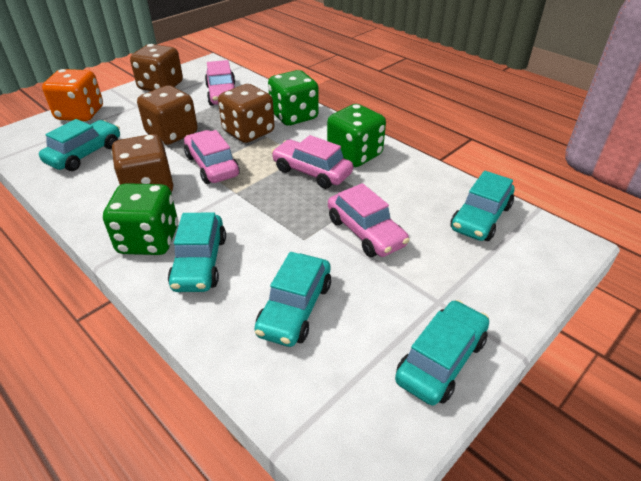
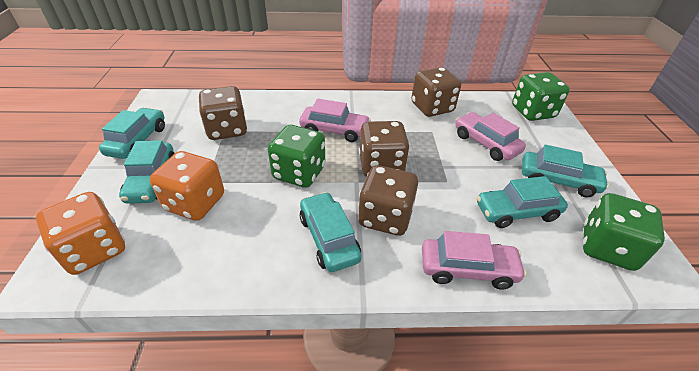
orange dice: 1 -> 2
pink car: 4 -> 3

